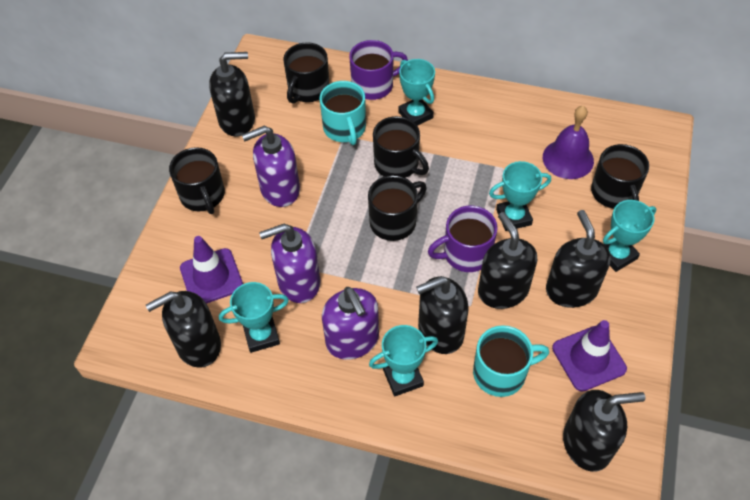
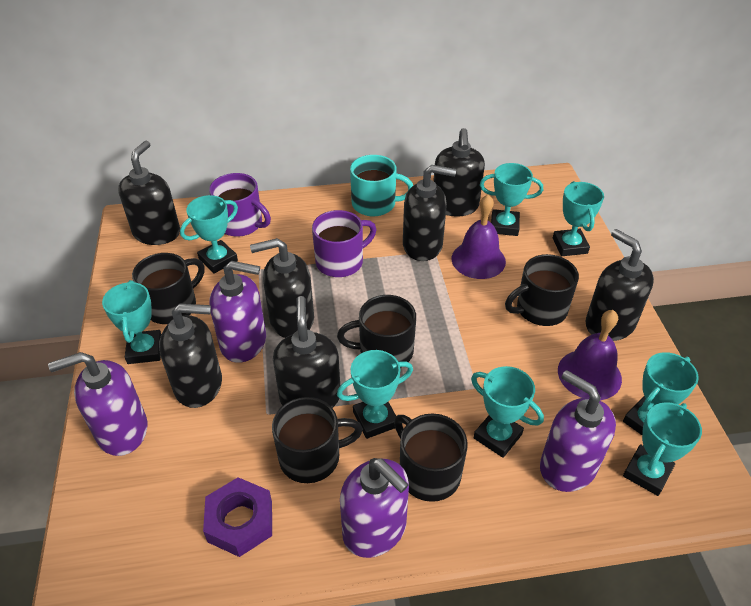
black soap dispenser: 6 -> 7
purple bell: 1 -> 2
purple nut: 0 -> 1
purple soap dispenser: 3 -> 4
purple traffic cone: 2 -> 0
turquoise mug: 2 -> 1
turquoise trophy: 5 -> 8

